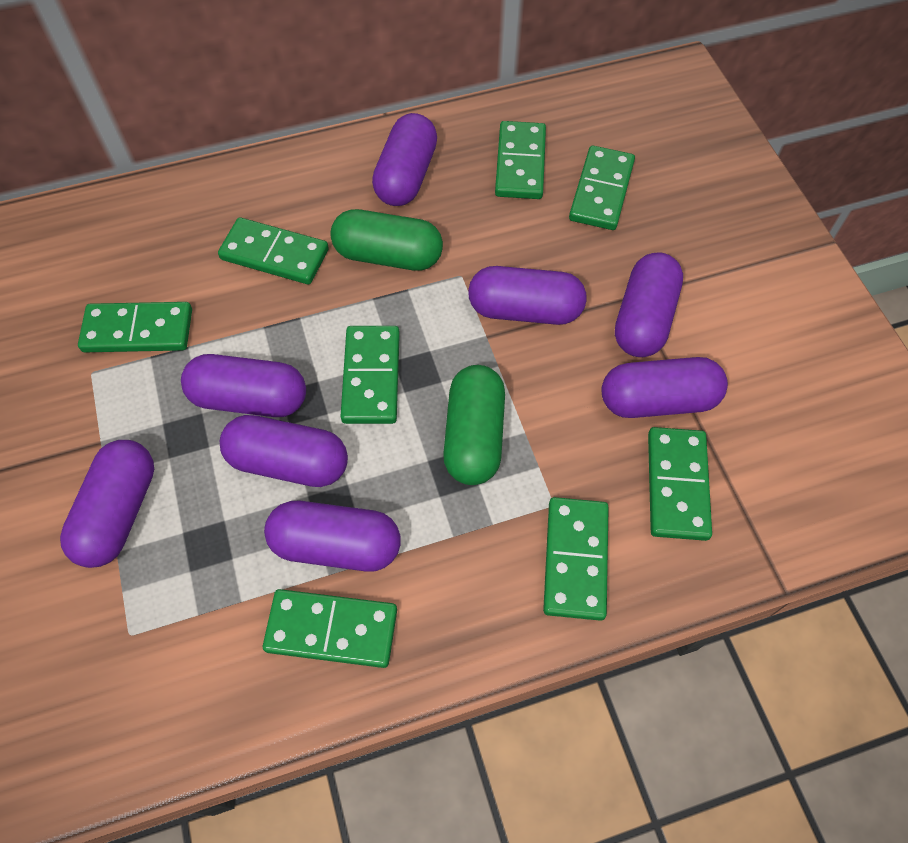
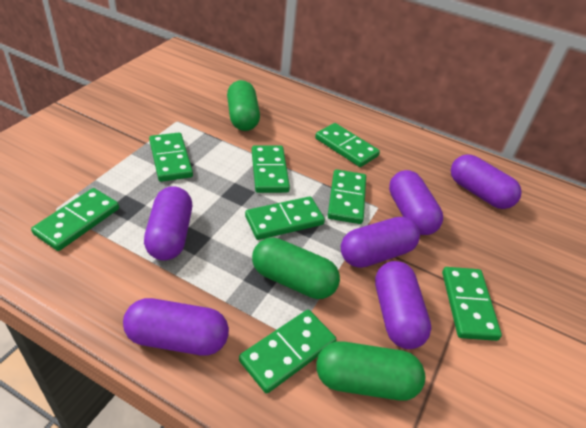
green capsule: 2 -> 3
purple capsule: 8 -> 6

